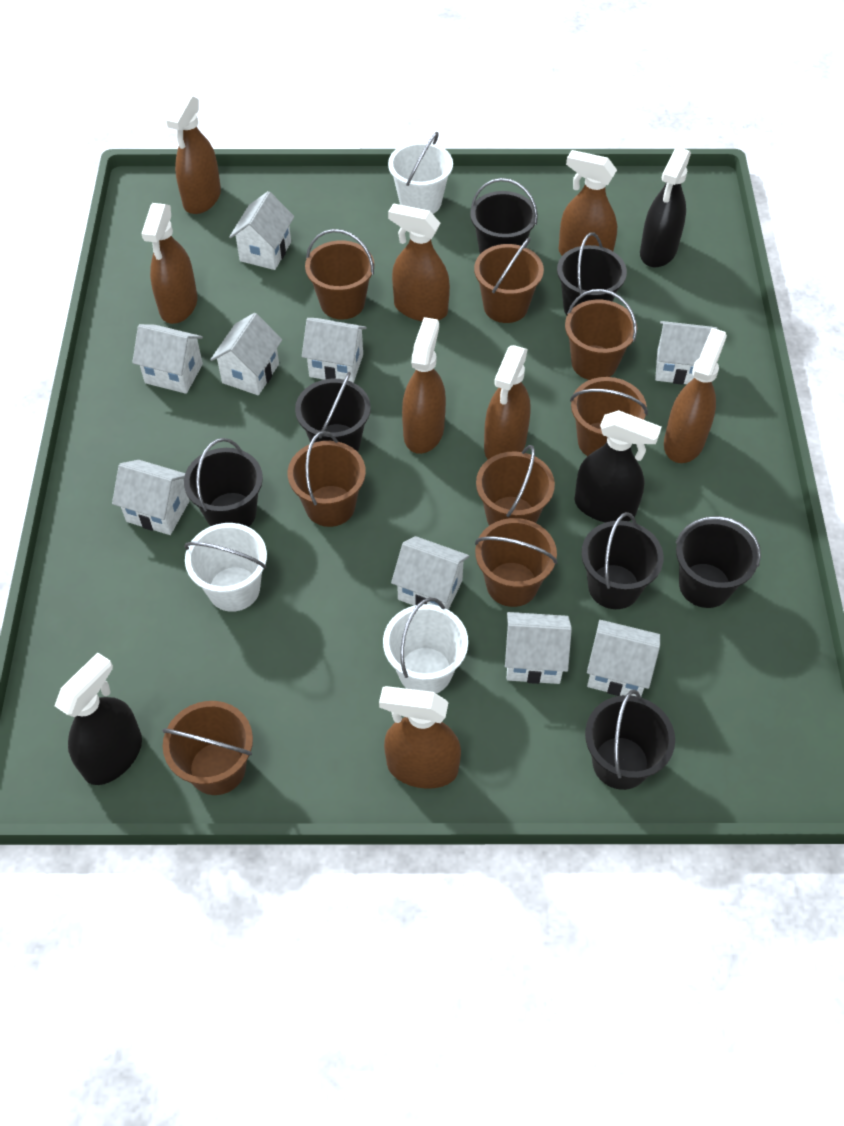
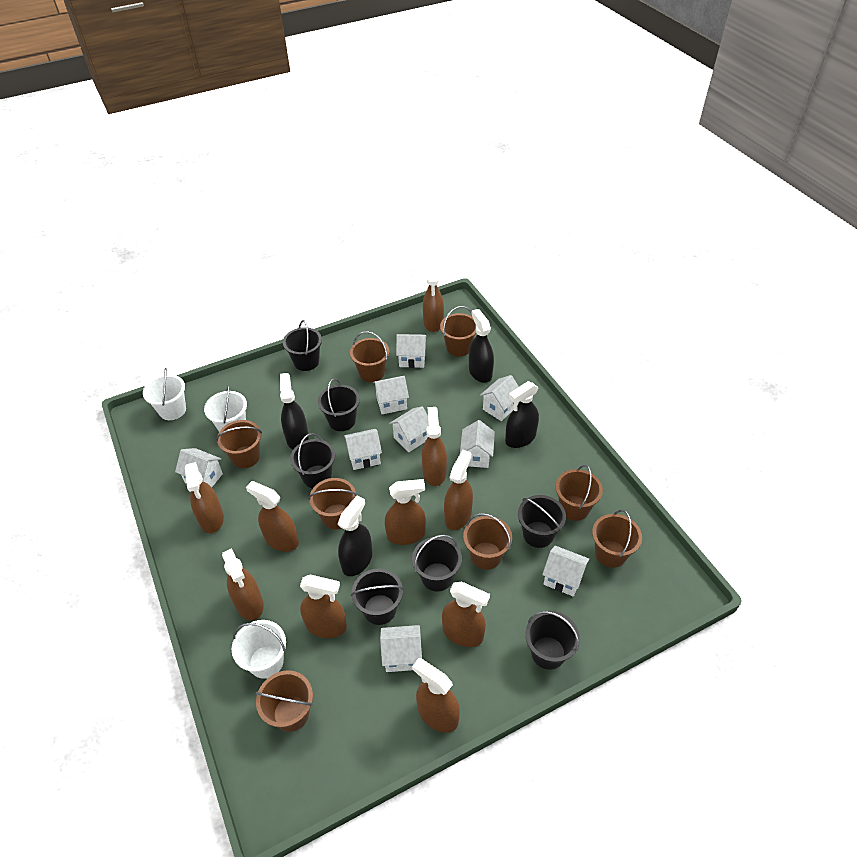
black spray bottle: 3 -> 4
brown spray bottle: 8 -> 10

